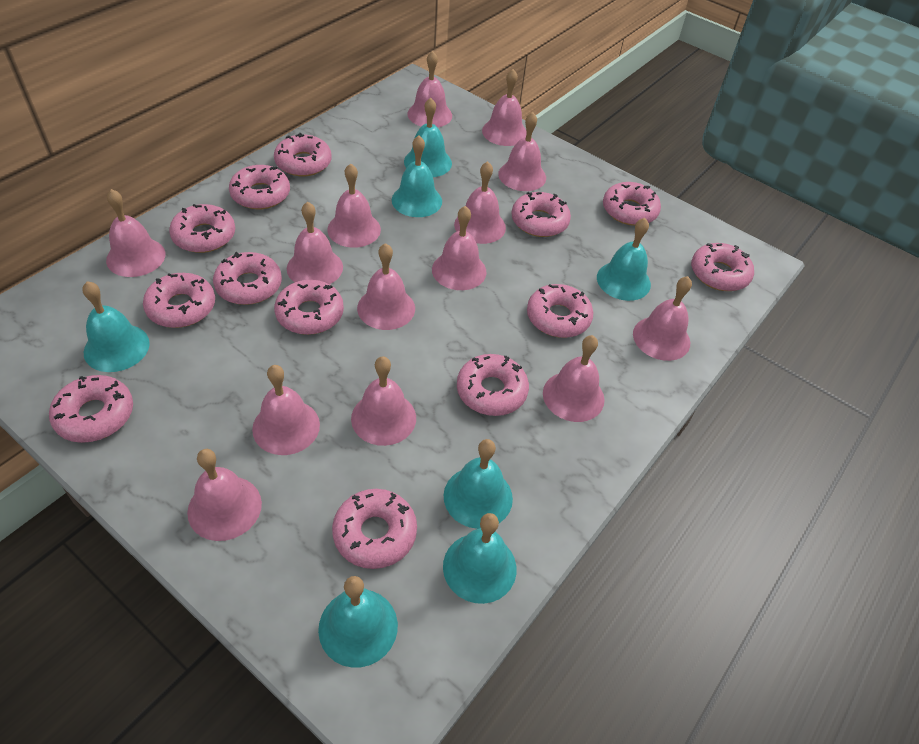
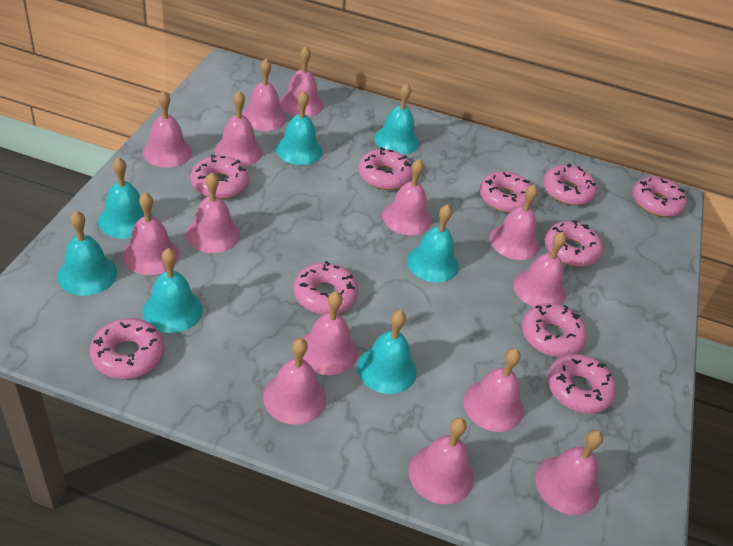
pink donut: 13 -> 10

